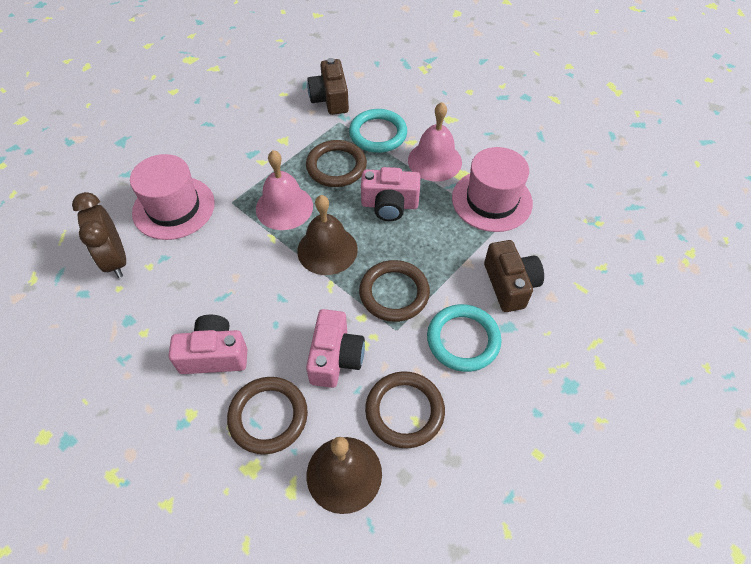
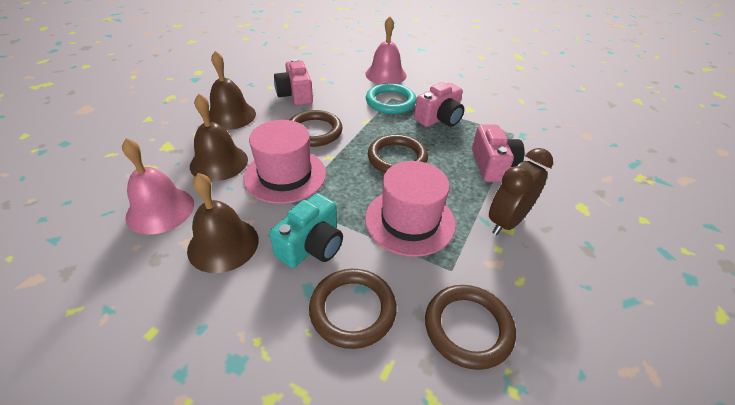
brown bell: 2 -> 3
brown camera: 2 -> 0
turquoise camera: 0 -> 1
turquoise ring: 2 -> 1

